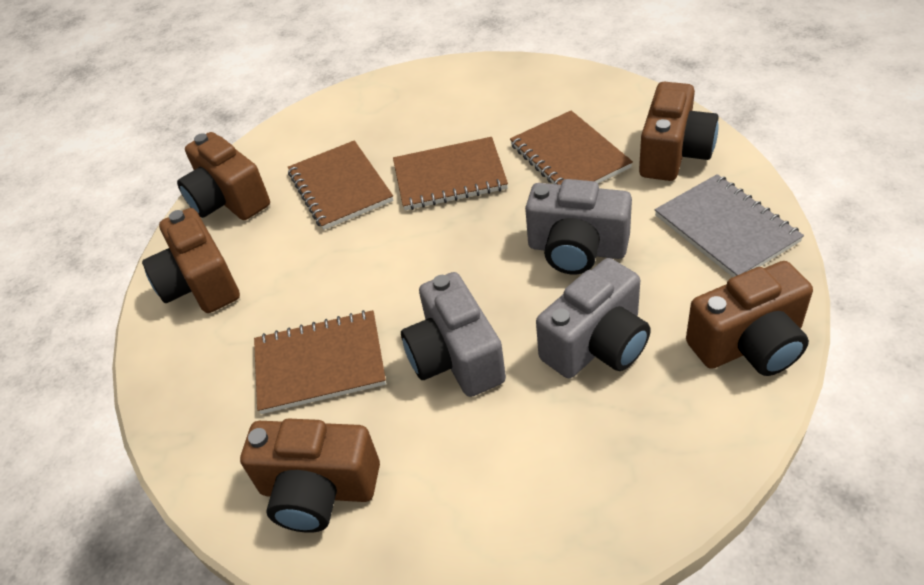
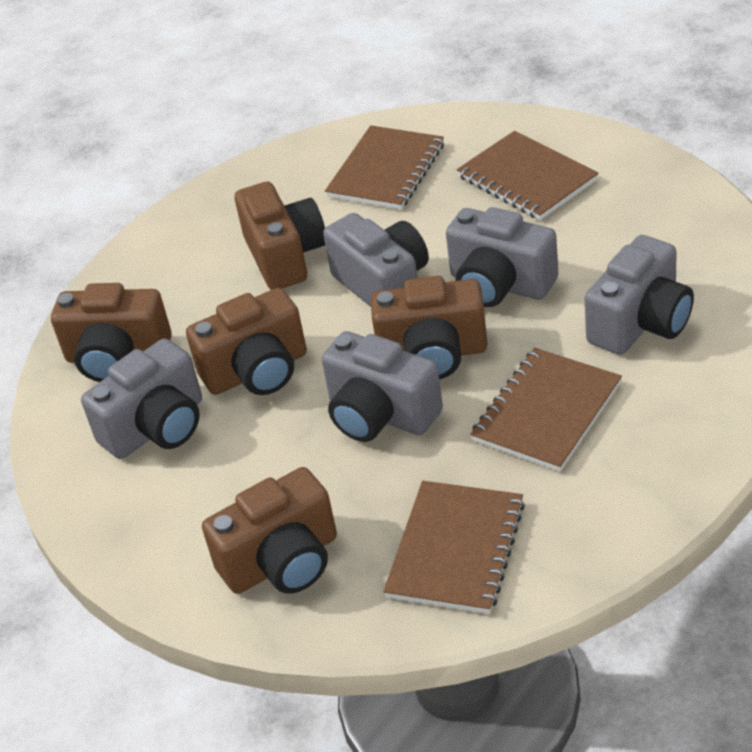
grey camera: 3 -> 5
grey notebook: 1 -> 0

